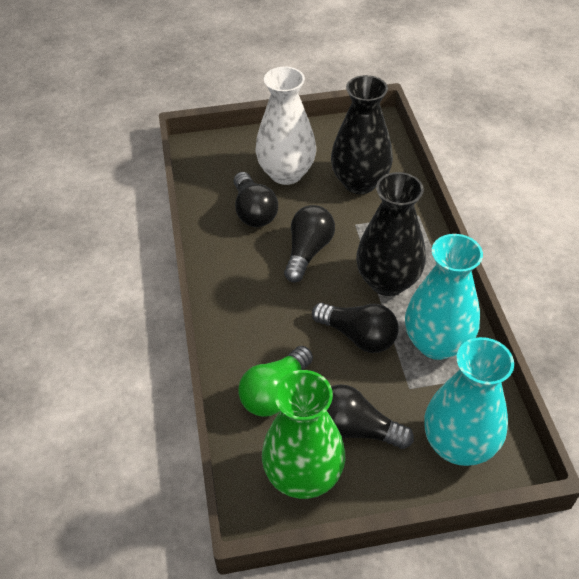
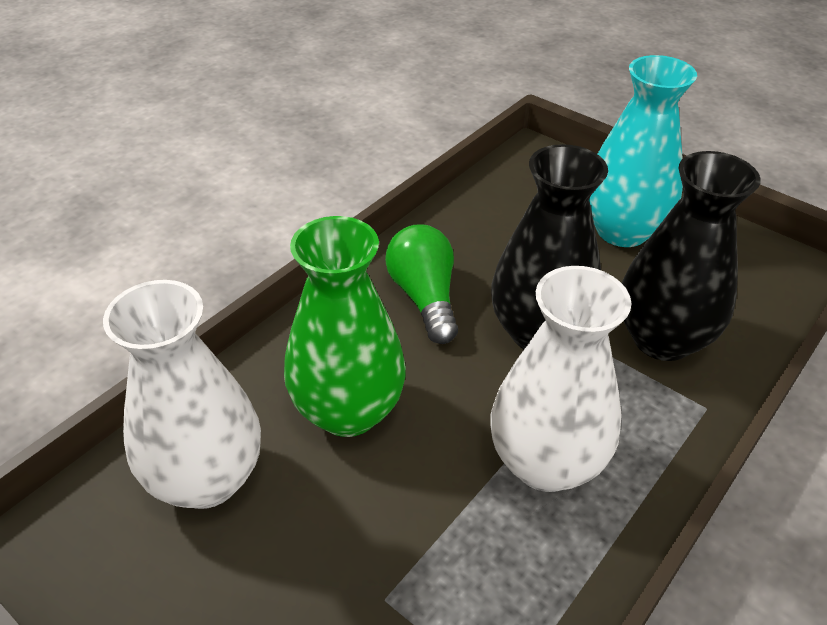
black light bulb: 4 -> 0
turquoise vase: 2 -> 1
white vase: 1 -> 2

